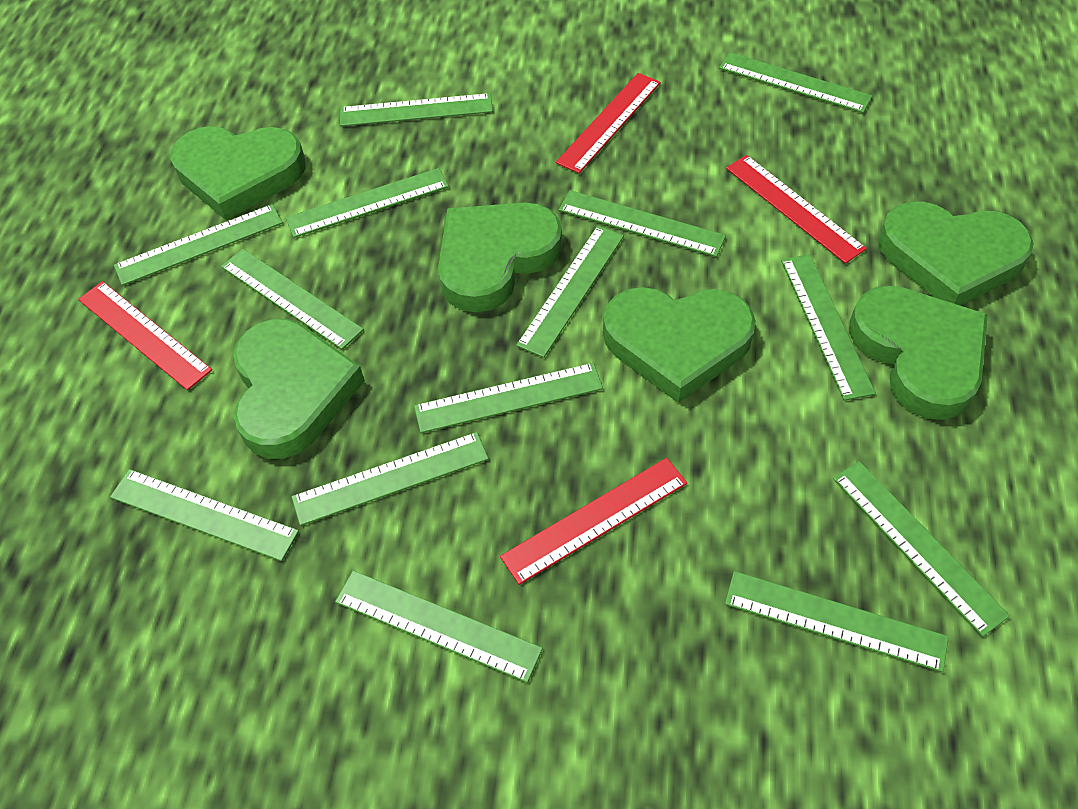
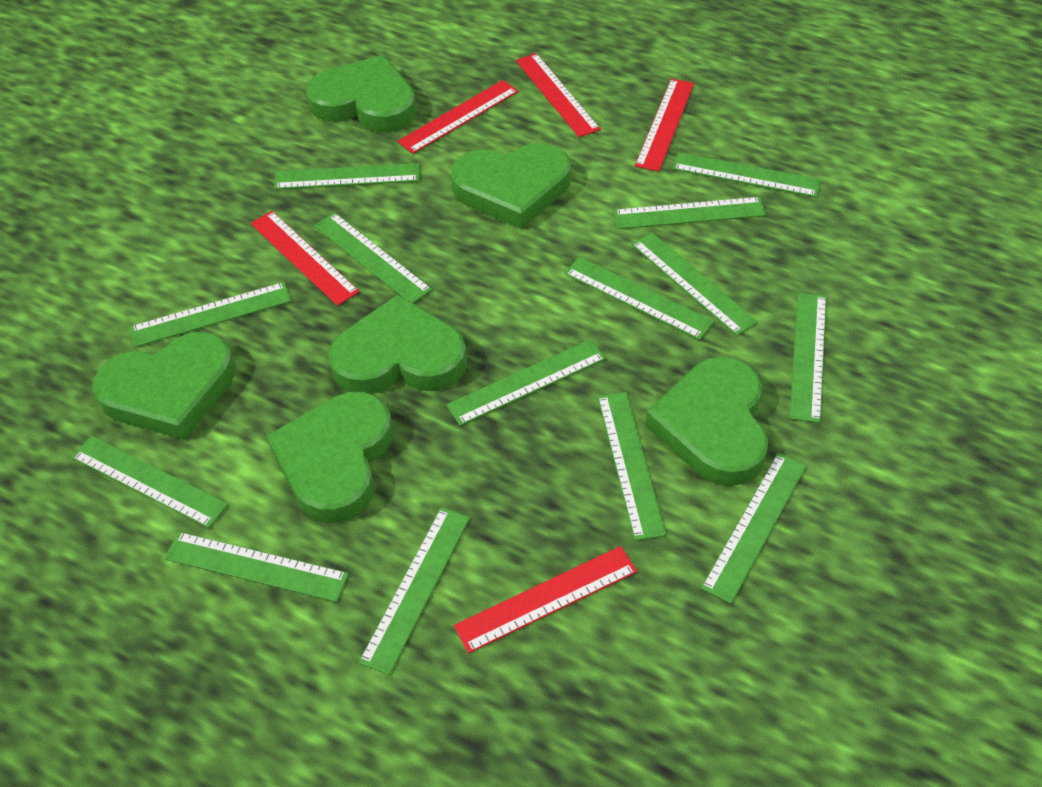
red ruler: 4 -> 5

